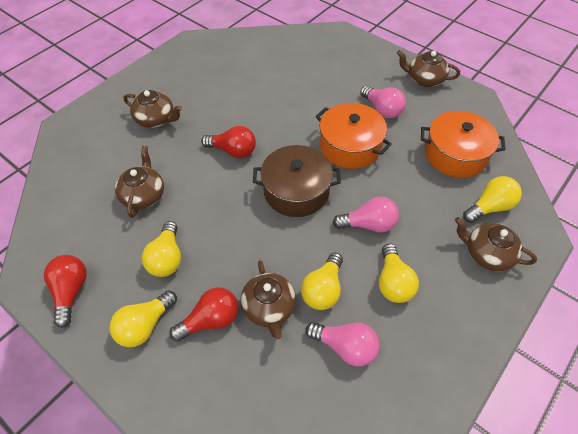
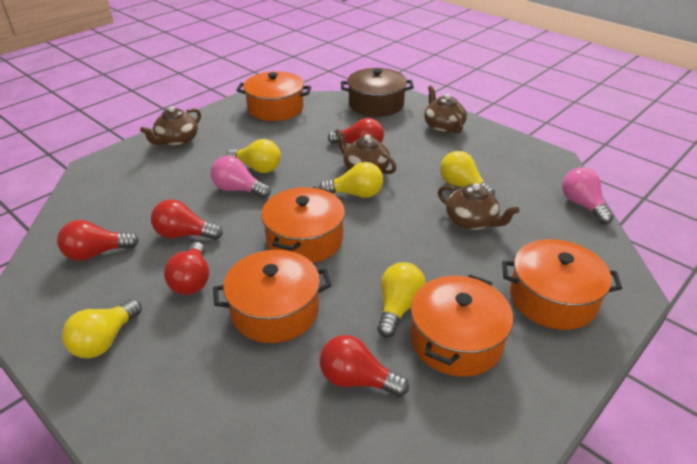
brown teapot: 5 -> 4
orange pot: 2 -> 5
pink light bulb: 3 -> 2
red light bulb: 3 -> 5

